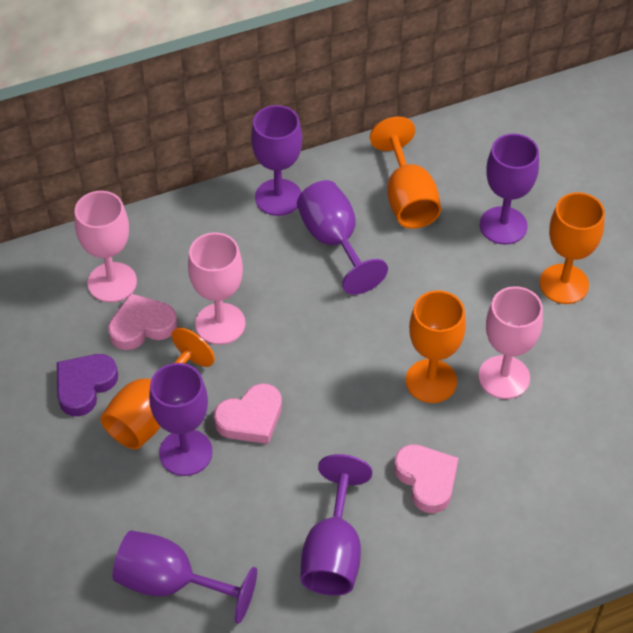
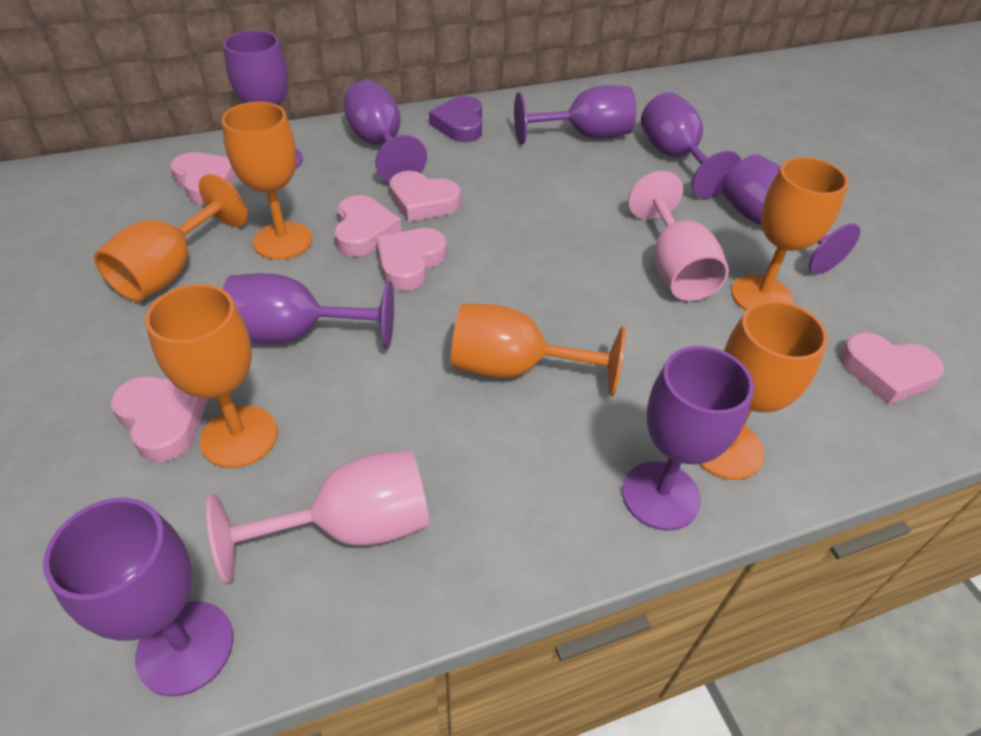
orange goblet: 4 -> 6
pink goblet: 3 -> 2
pink heart: 3 -> 6
purple goblet: 6 -> 8

